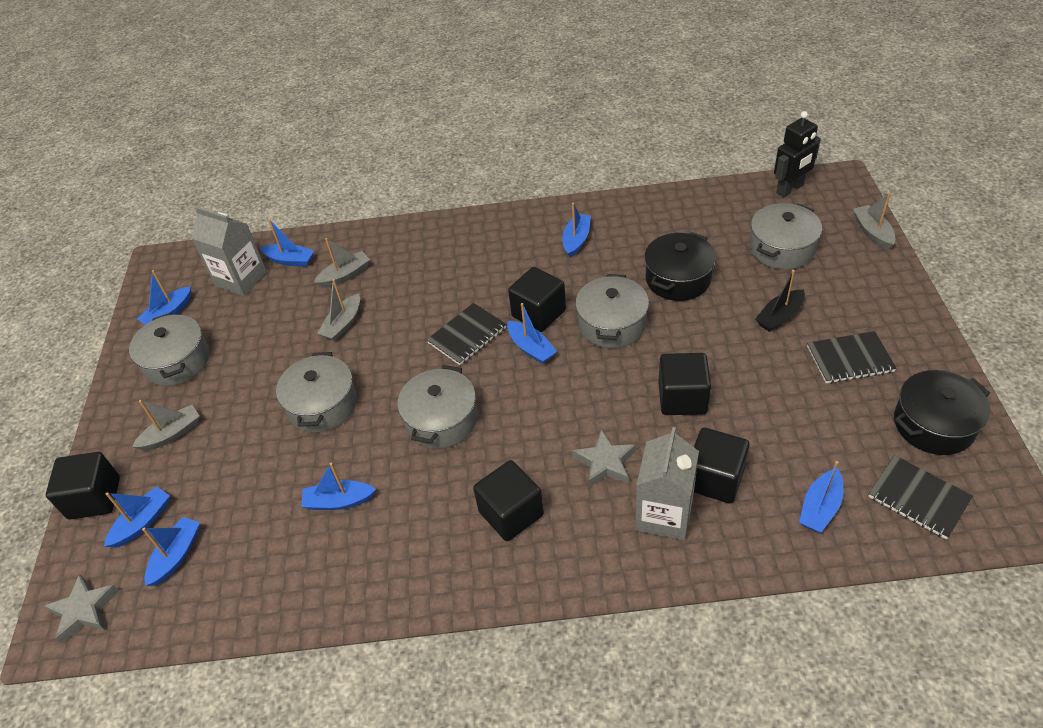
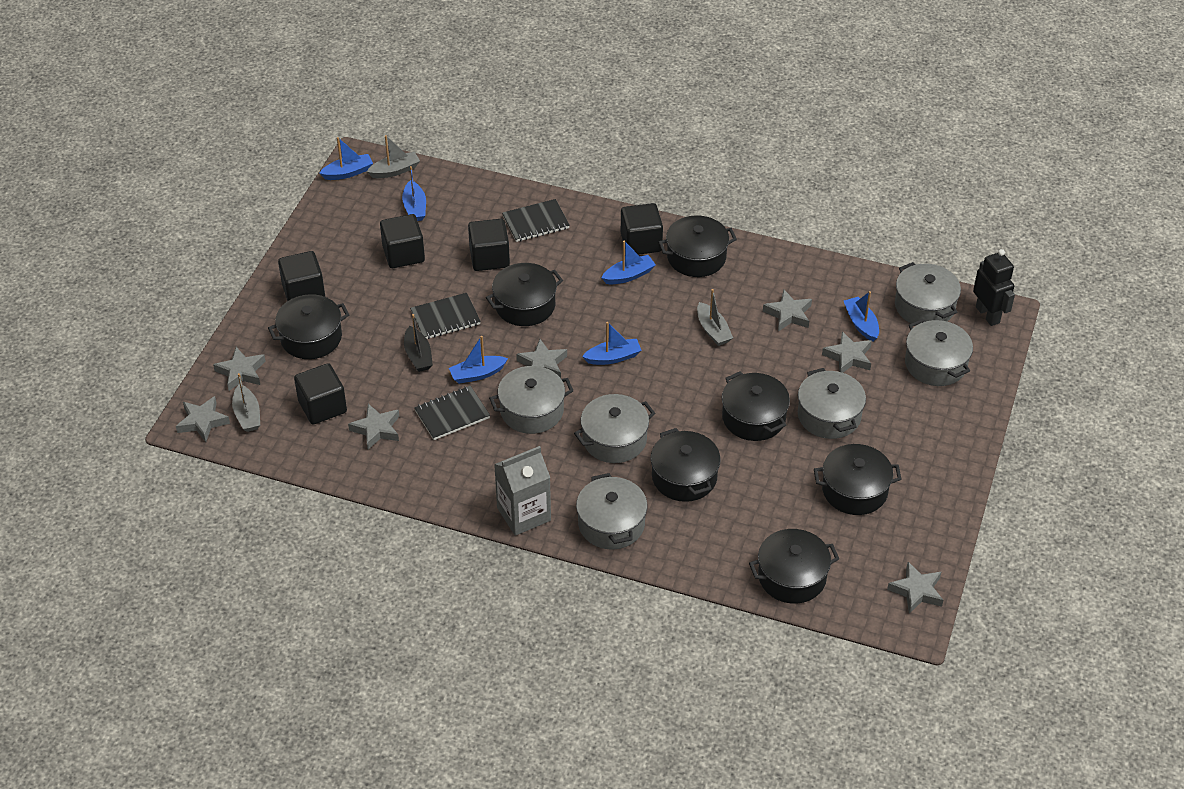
black pot: 2 -> 7
blue boat: 8 -> 6
grey boat: 4 -> 3
grey carton: 2 -> 1
grey pot: 5 -> 6
grey star: 2 -> 7

